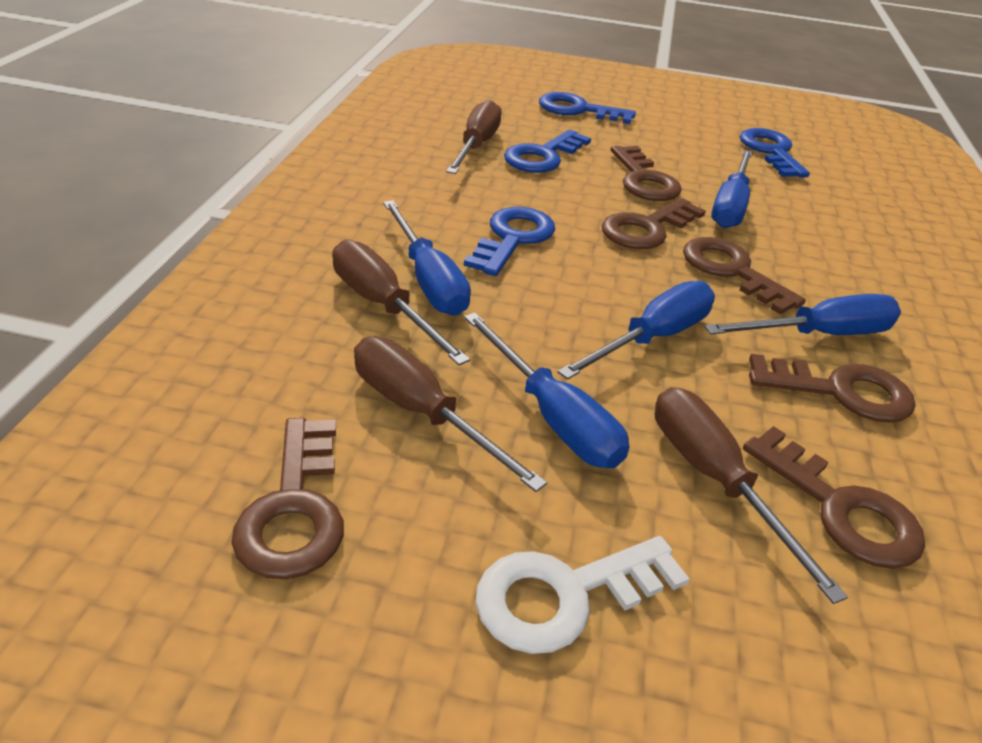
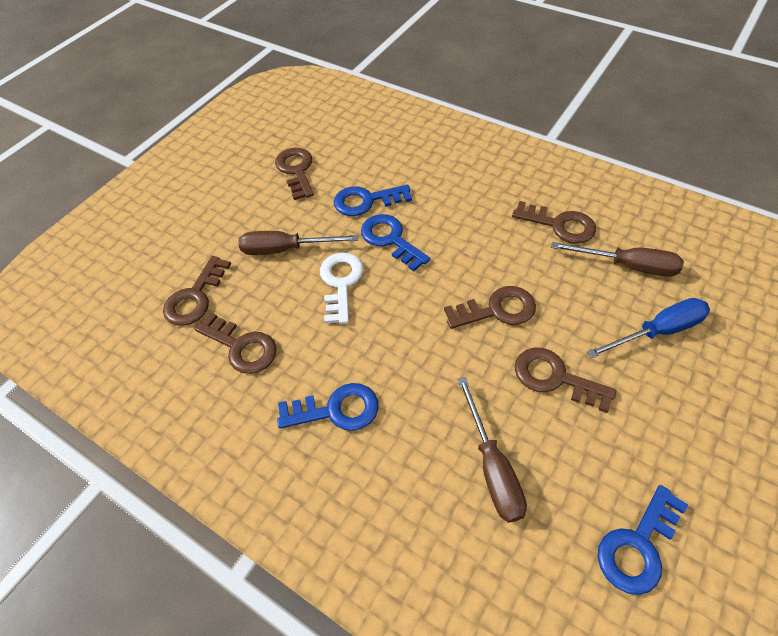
blue screwdriver: 5 -> 1
brown screwdriver: 4 -> 3

